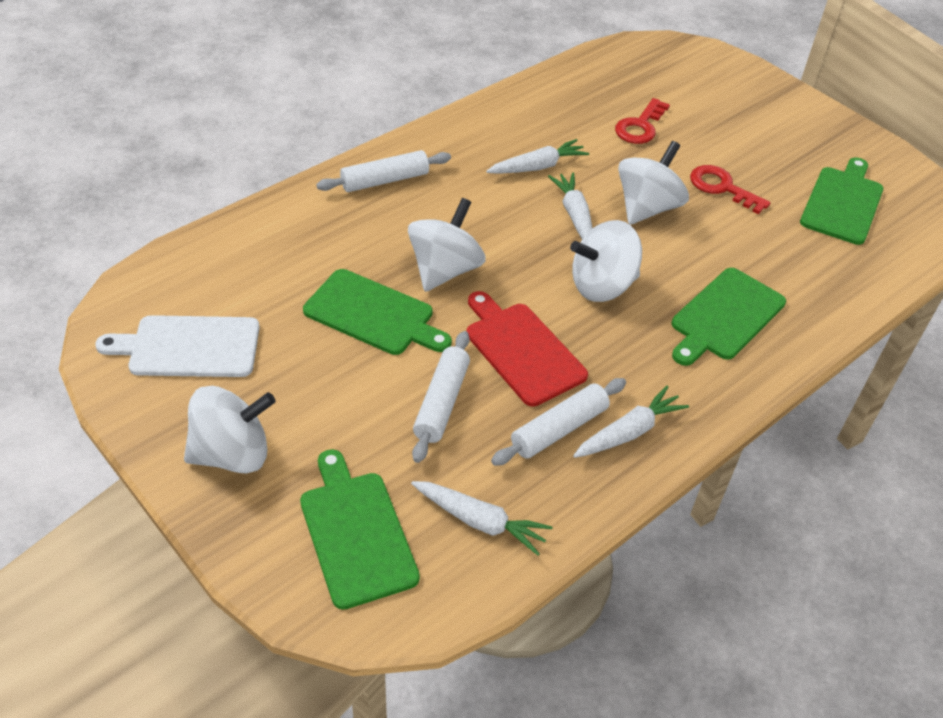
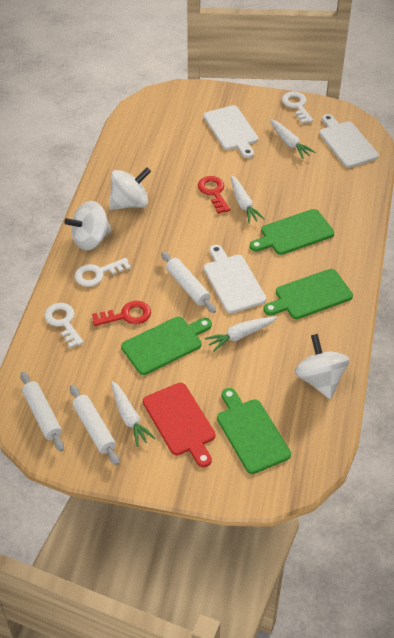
white cutting board: 1 -> 3
white key: 0 -> 3
white spinning top: 4 -> 3

